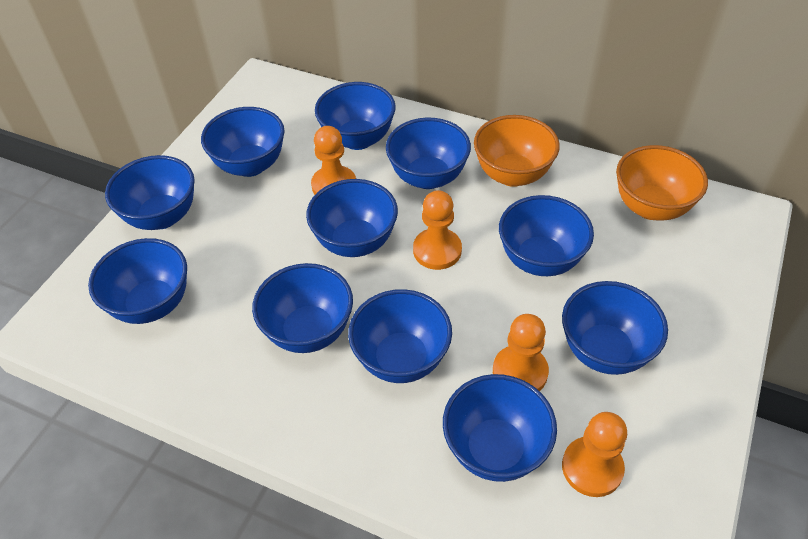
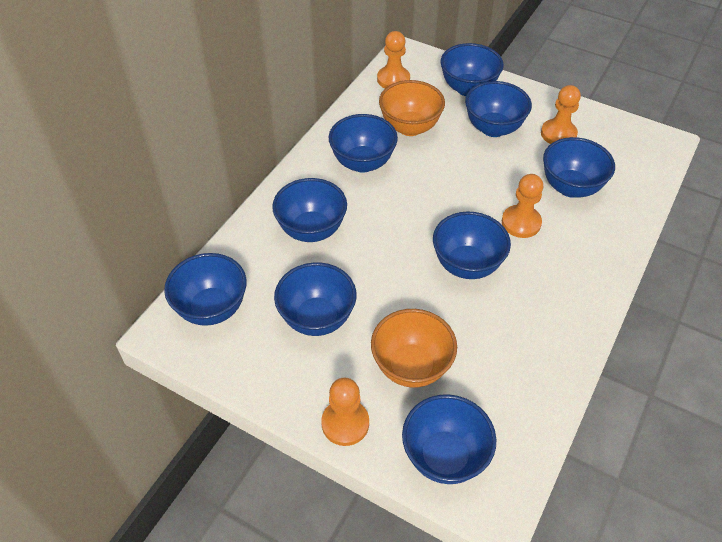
blue bowl: 11 -> 9

